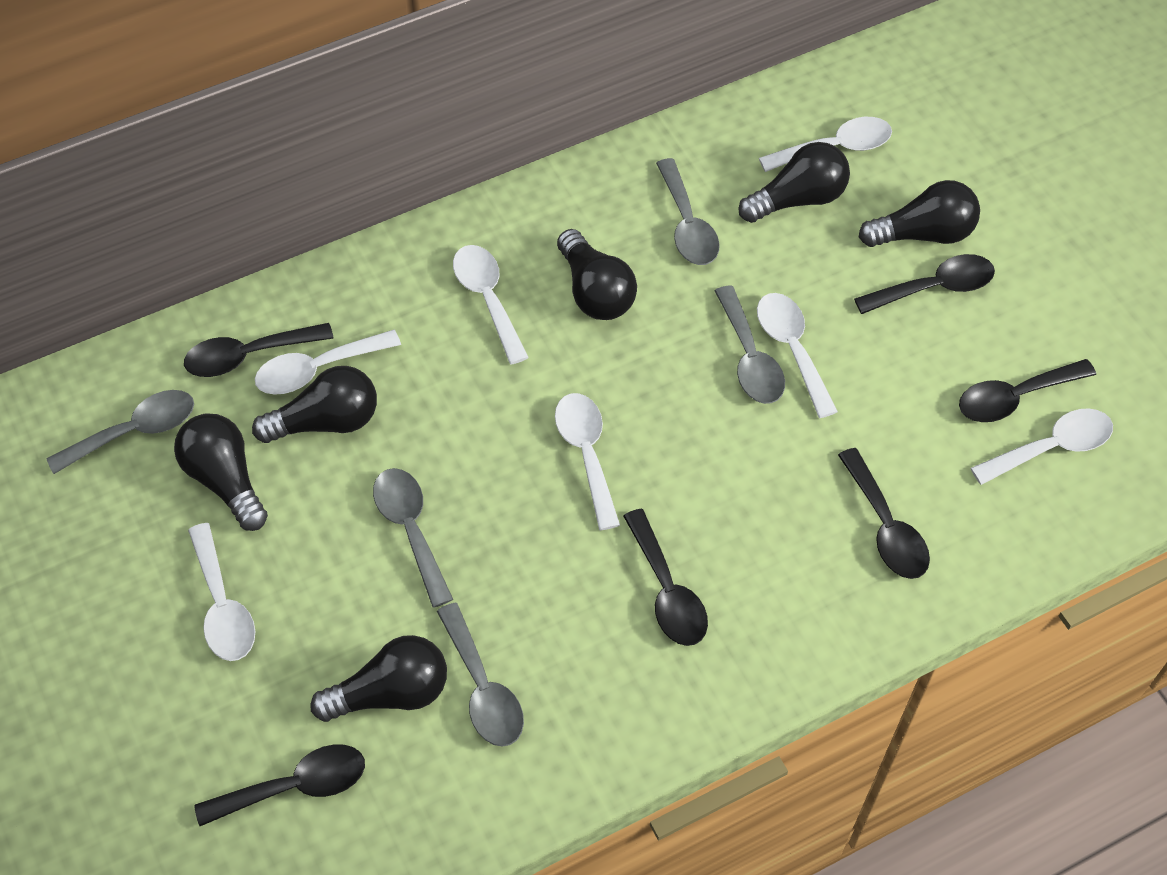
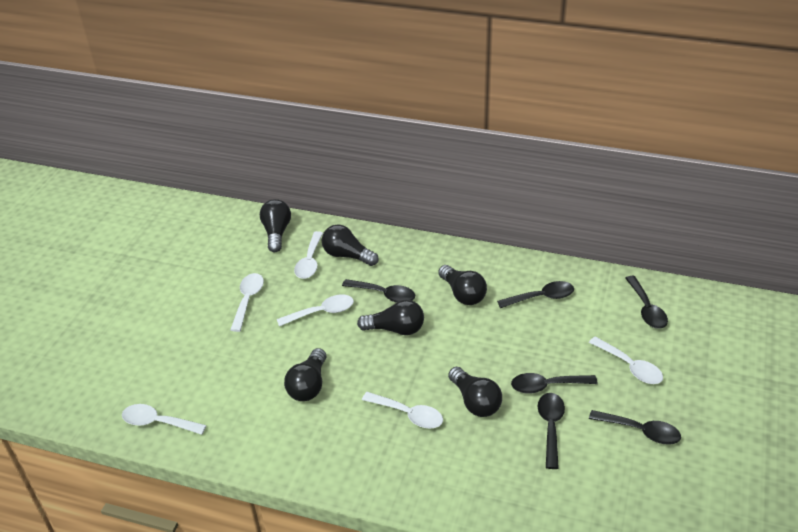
grey spoon: 5 -> 0
white spoon: 7 -> 6

